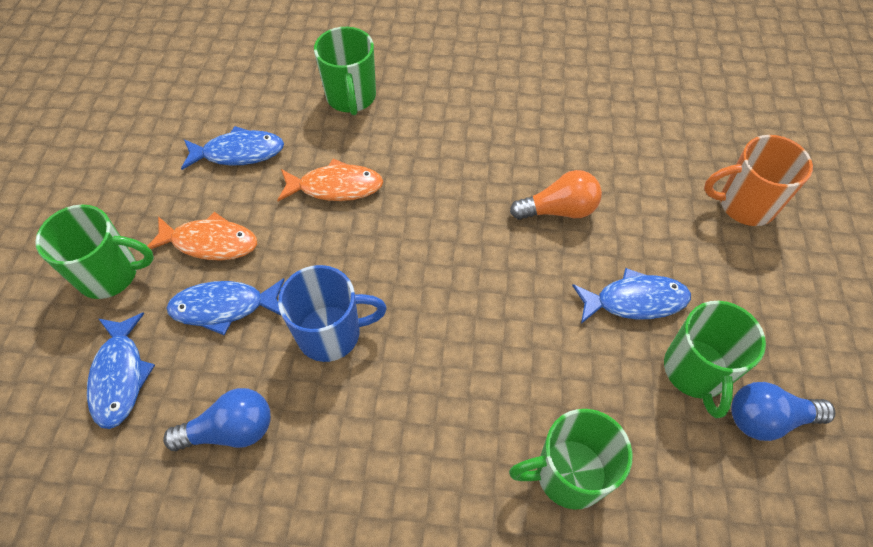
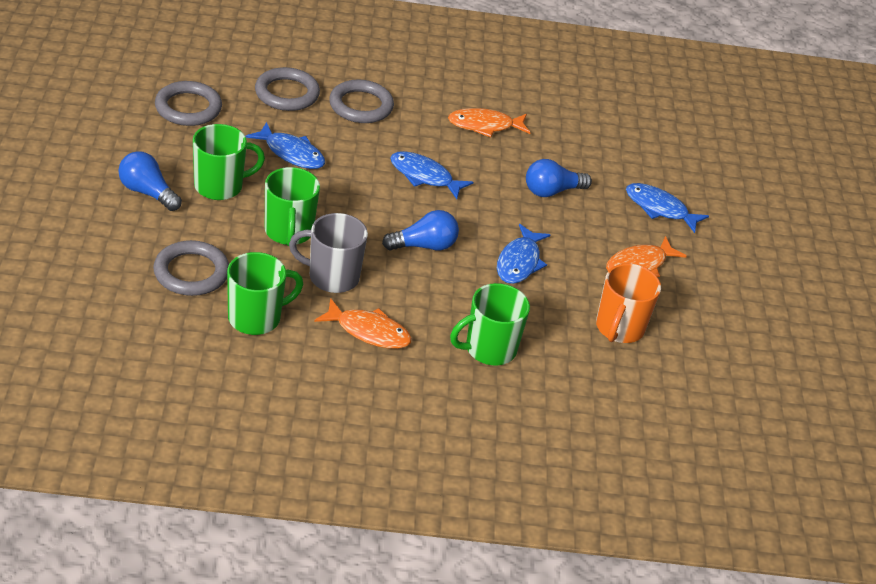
blue light bulb: 2 -> 3
blue mug: 1 -> 0
grey mug: 0 -> 1
grey ring: 0 -> 4
orange fish: 2 -> 3
orange light bulb: 1 -> 0

